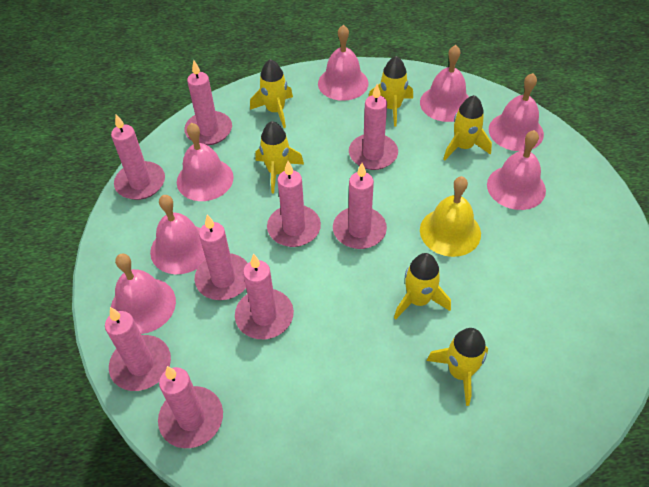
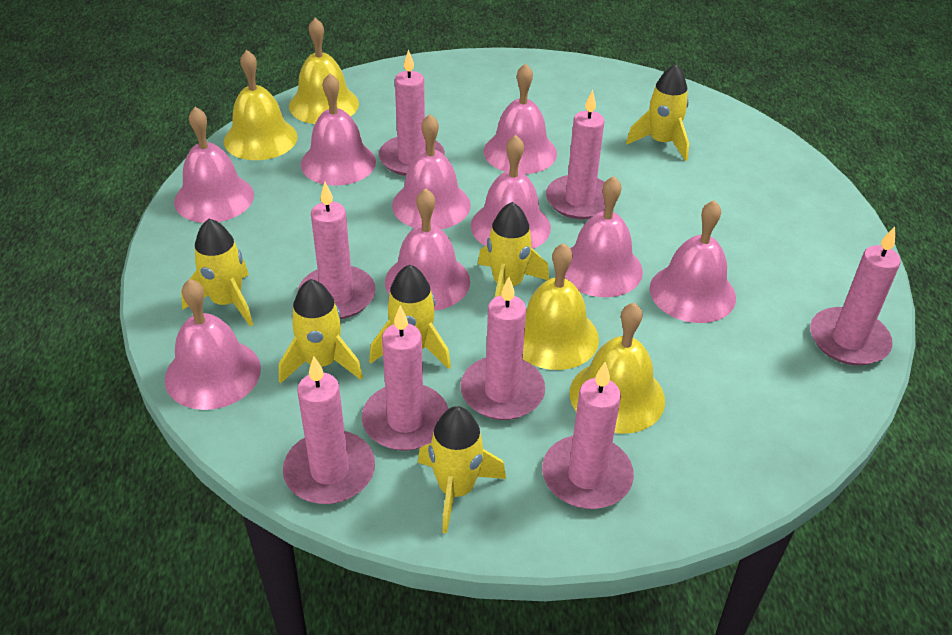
pink bell: 7 -> 9
pink candle: 9 -> 8
yellow bell: 1 -> 4

